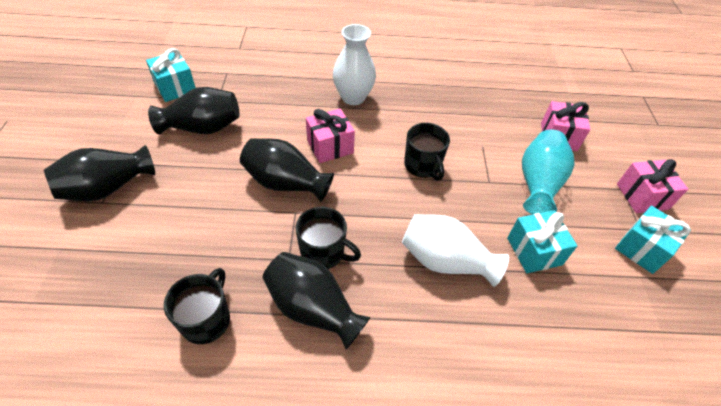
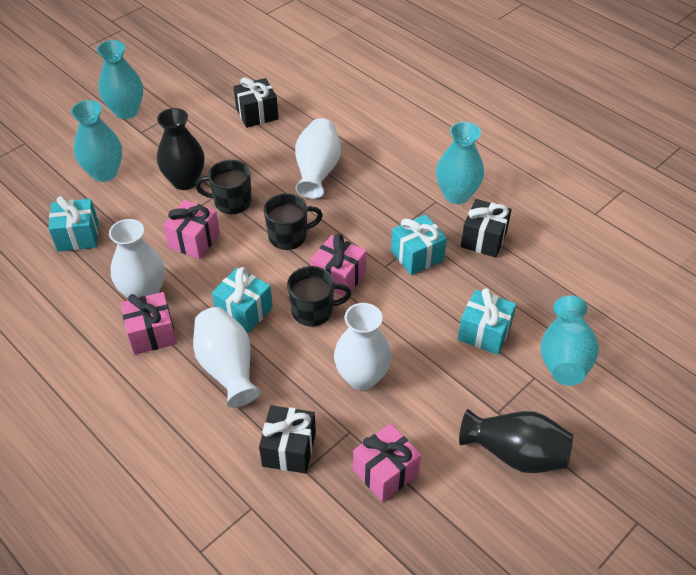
black gift: 0 -> 3
black vase: 4 -> 2
pink gift: 3 -> 4
turquoise gift: 3 -> 4
turquoise vase: 1 -> 4
white vase: 2 -> 4

